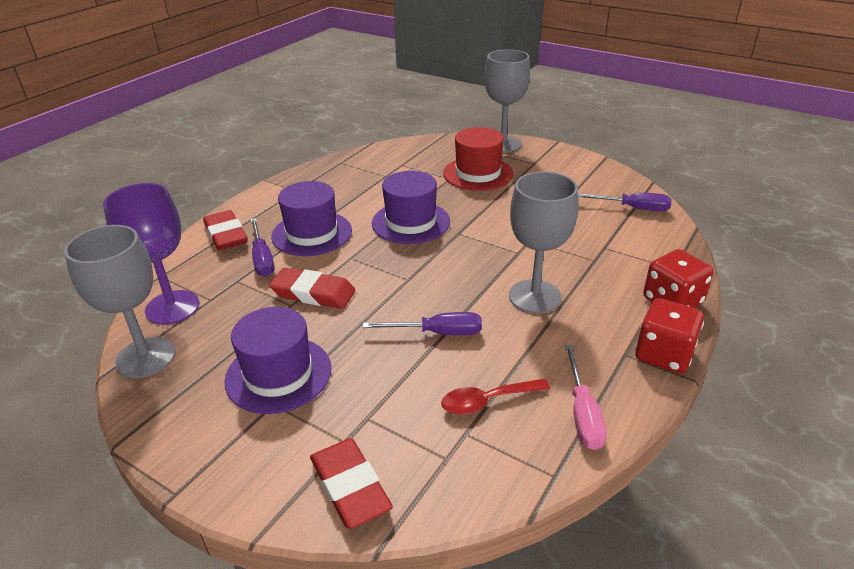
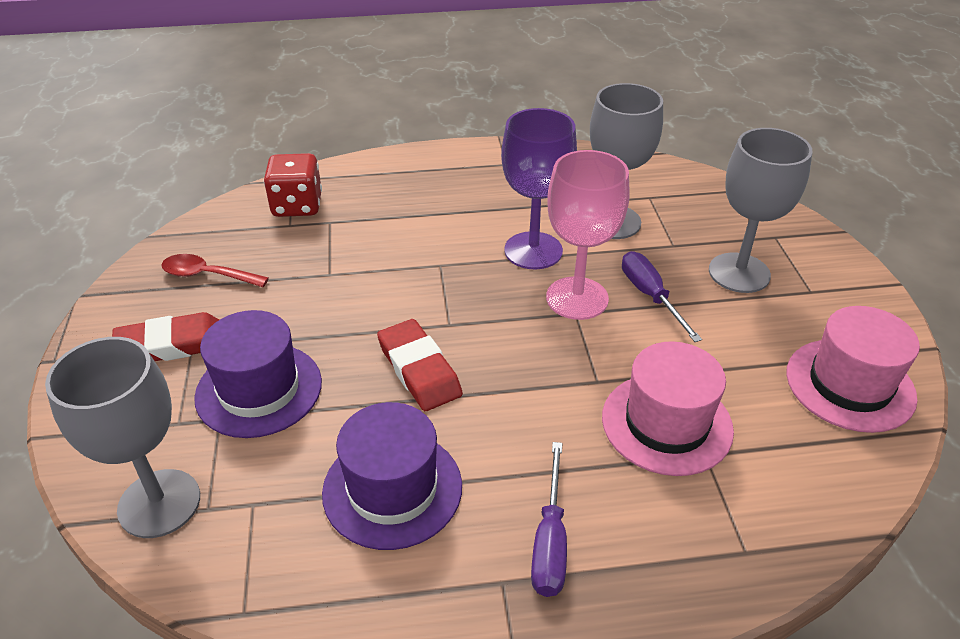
pink goblet: 0 -> 1
pink hat: 0 -> 2
pink screwdriver: 1 -> 0
purple hat: 3 -> 2
purple screwdriver: 3 -> 2
red dice: 2 -> 1
red eraser: 3 -> 2
red hat: 1 -> 0

